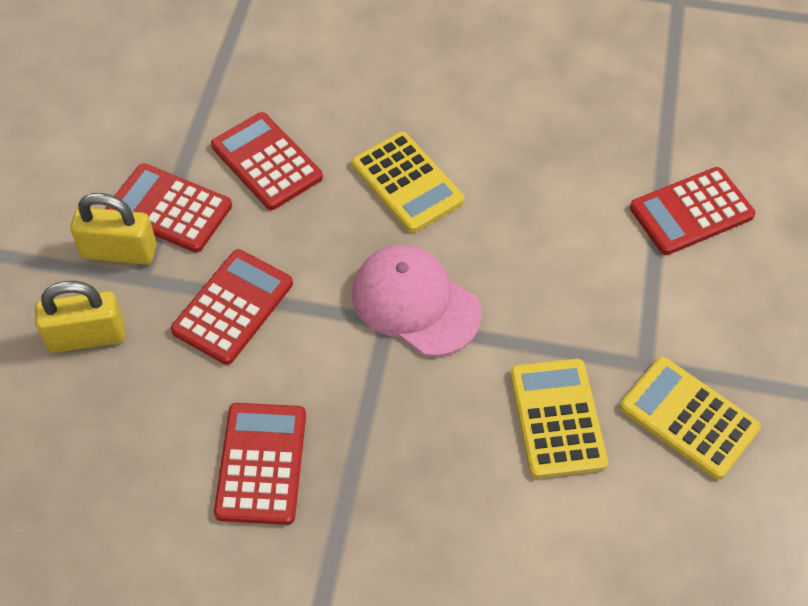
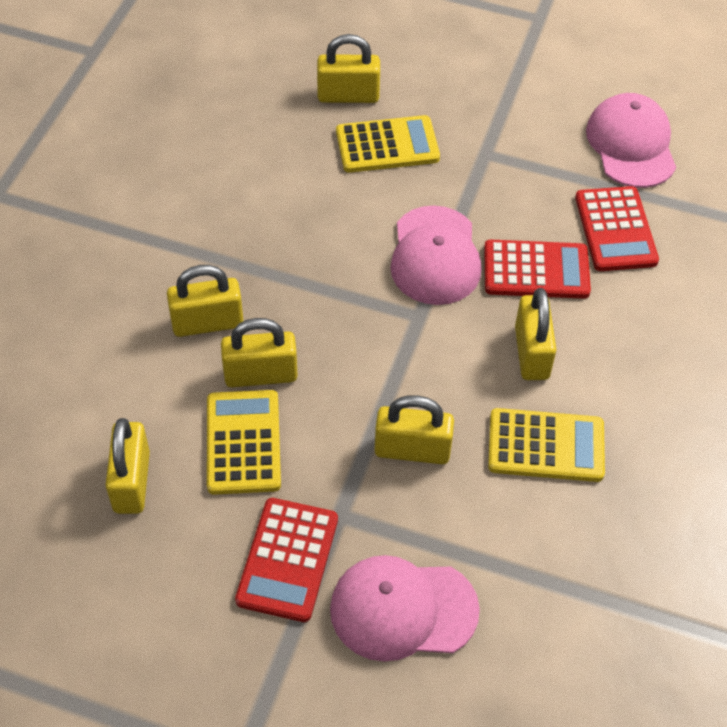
pink cap: 1 -> 3
red calculator: 5 -> 3
yellow padlock: 2 -> 6

